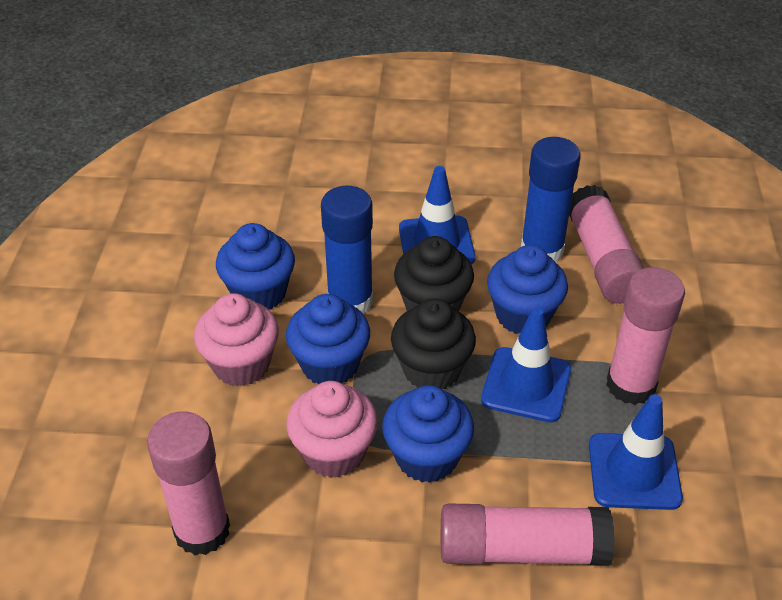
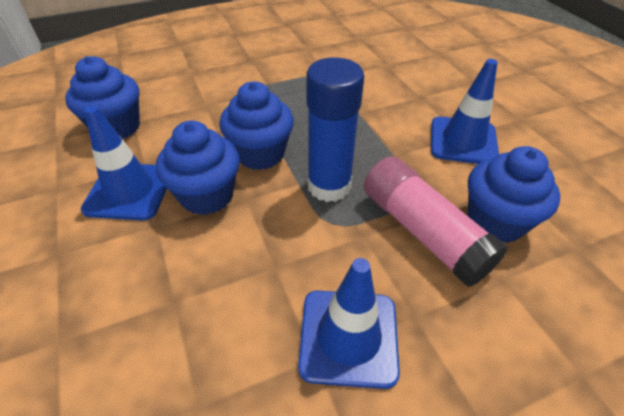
black cupcake: 2 -> 0
blue glue stick: 2 -> 1
pink cupcake: 2 -> 0
pink glue stick: 4 -> 1

